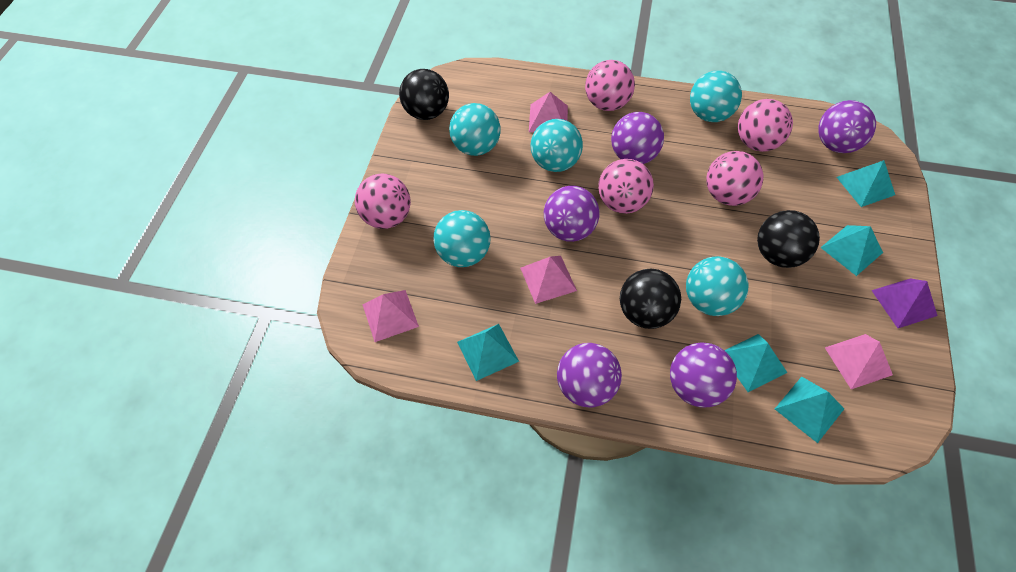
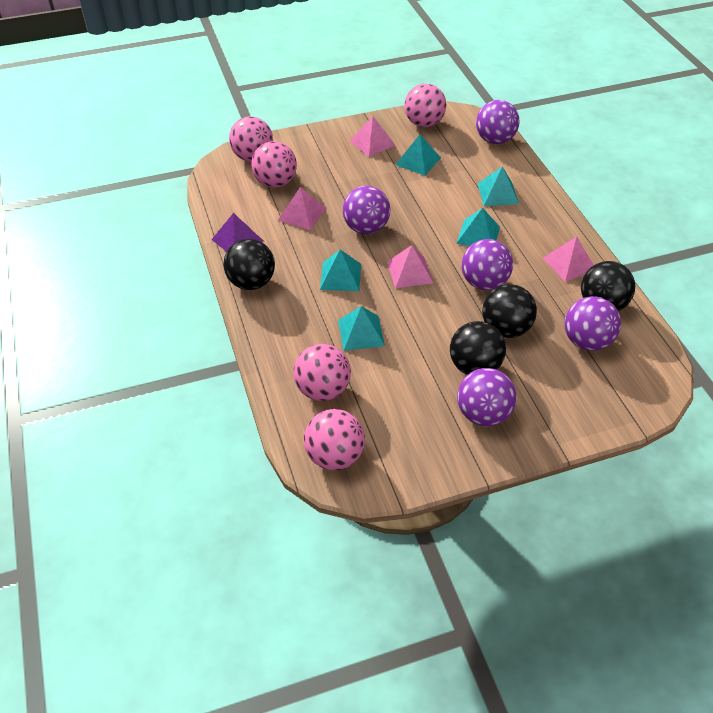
black ball: 3 -> 4
turquoise ball: 5 -> 0

